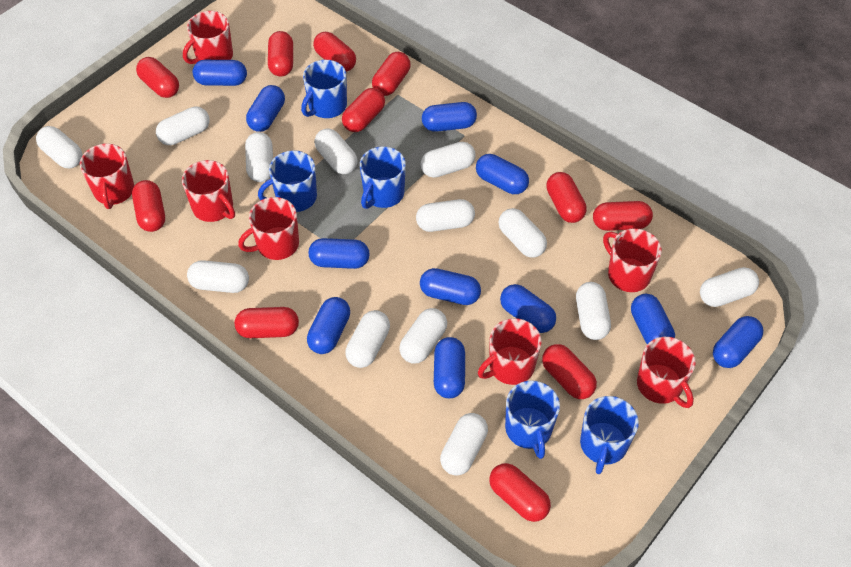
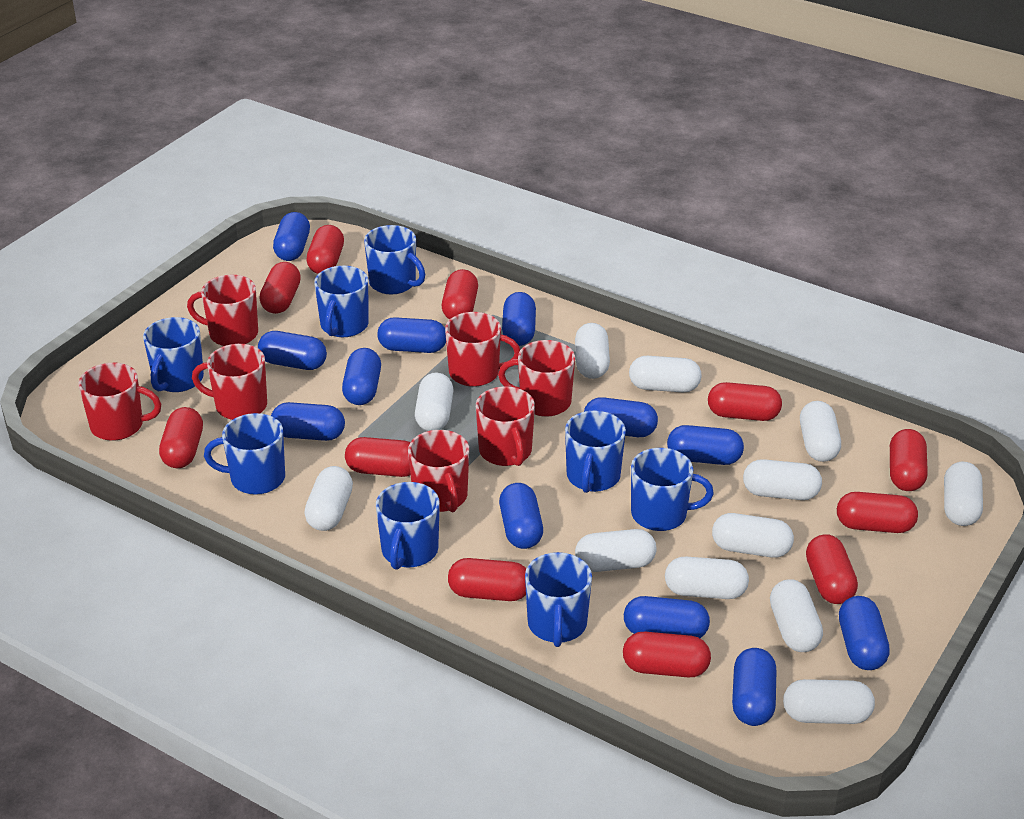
blue capsule: 11 -> 12
blue mug: 5 -> 8
white capsule: 13 -> 12

